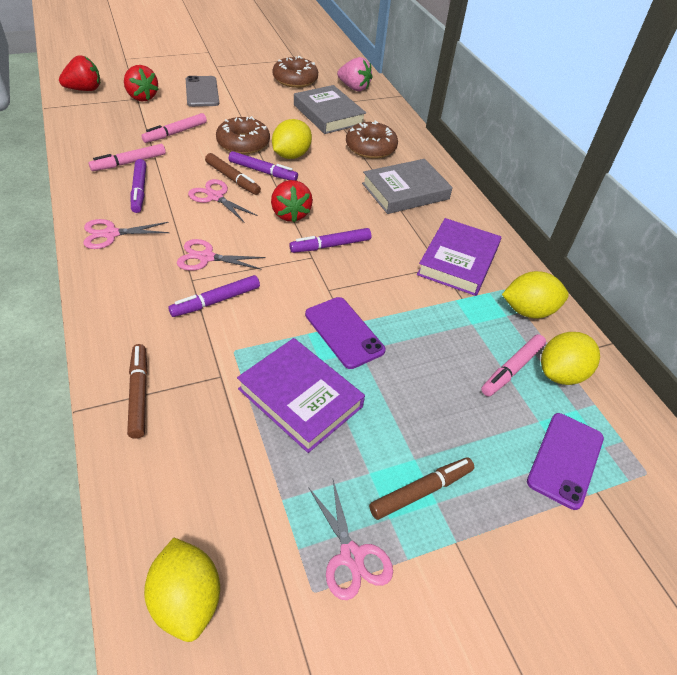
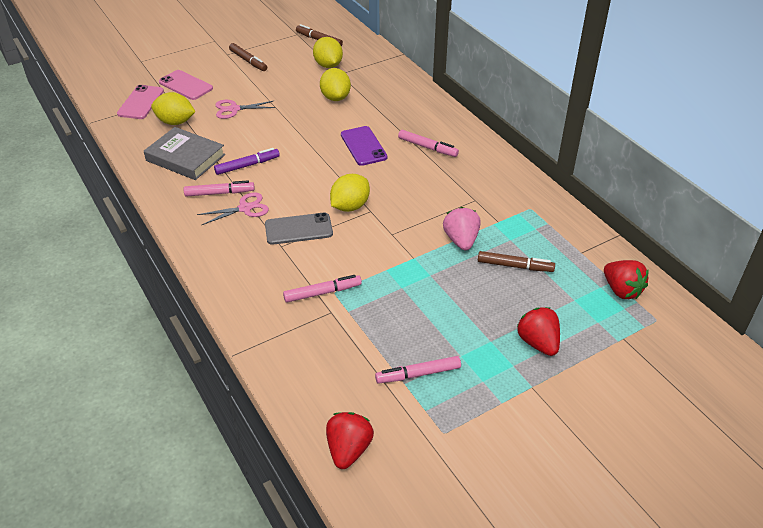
brown donut: 3 -> 0
grey book: 2 -> 1
pink marker: 3 -> 4
pink phone: 0 -> 2
pink scissors: 4 -> 2
purple book: 2 -> 0
purple marker: 4 -> 1
purple phone: 2 -> 1

